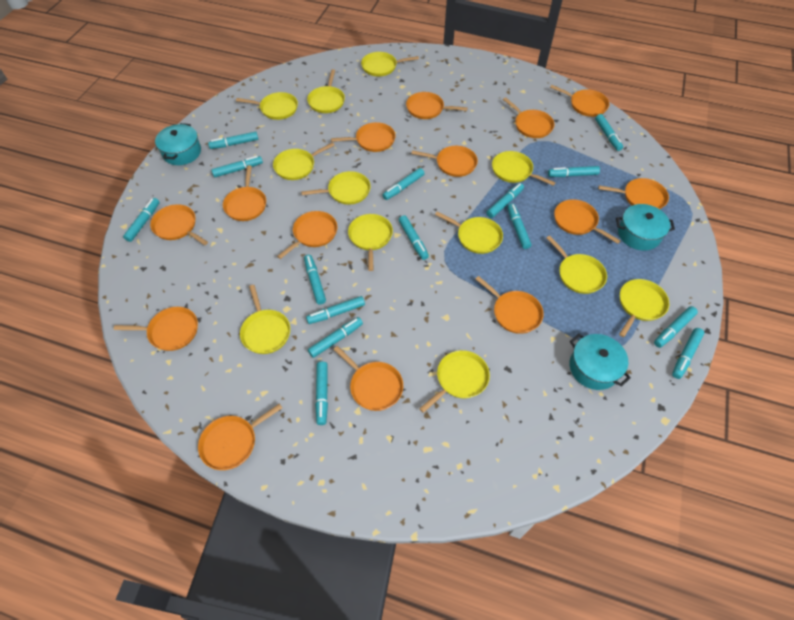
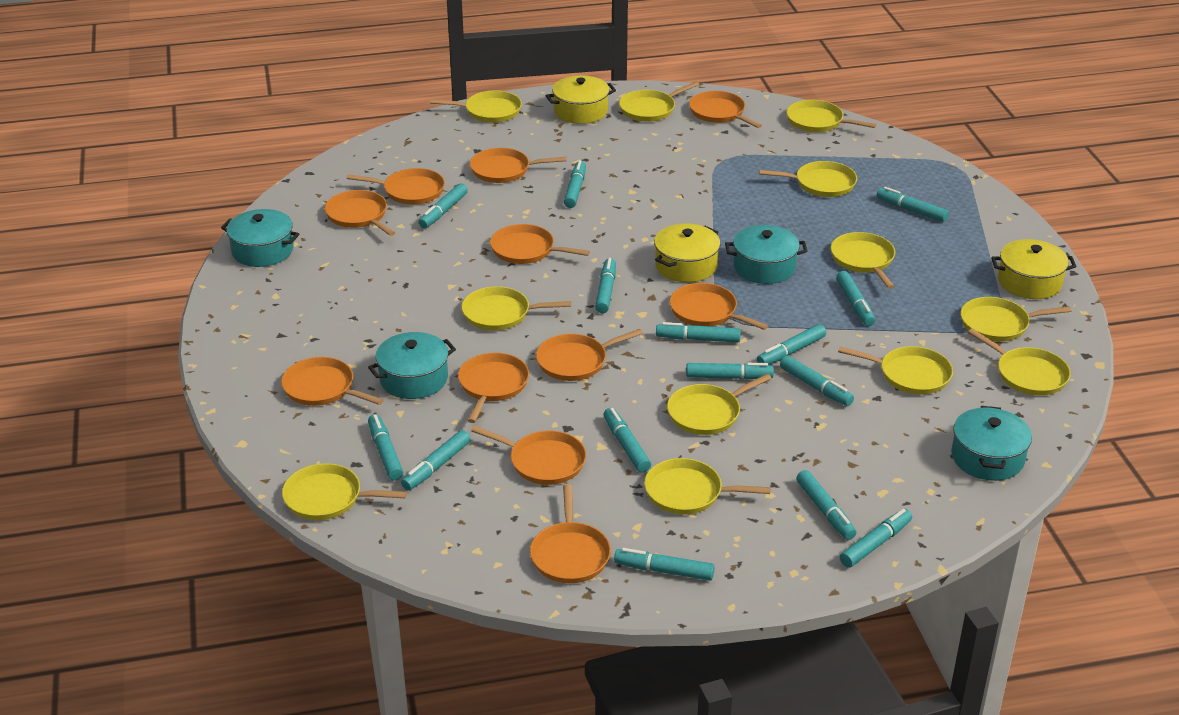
orange pan: 14 -> 11
turquoise pot: 3 -> 4
yellow pot: 0 -> 3

